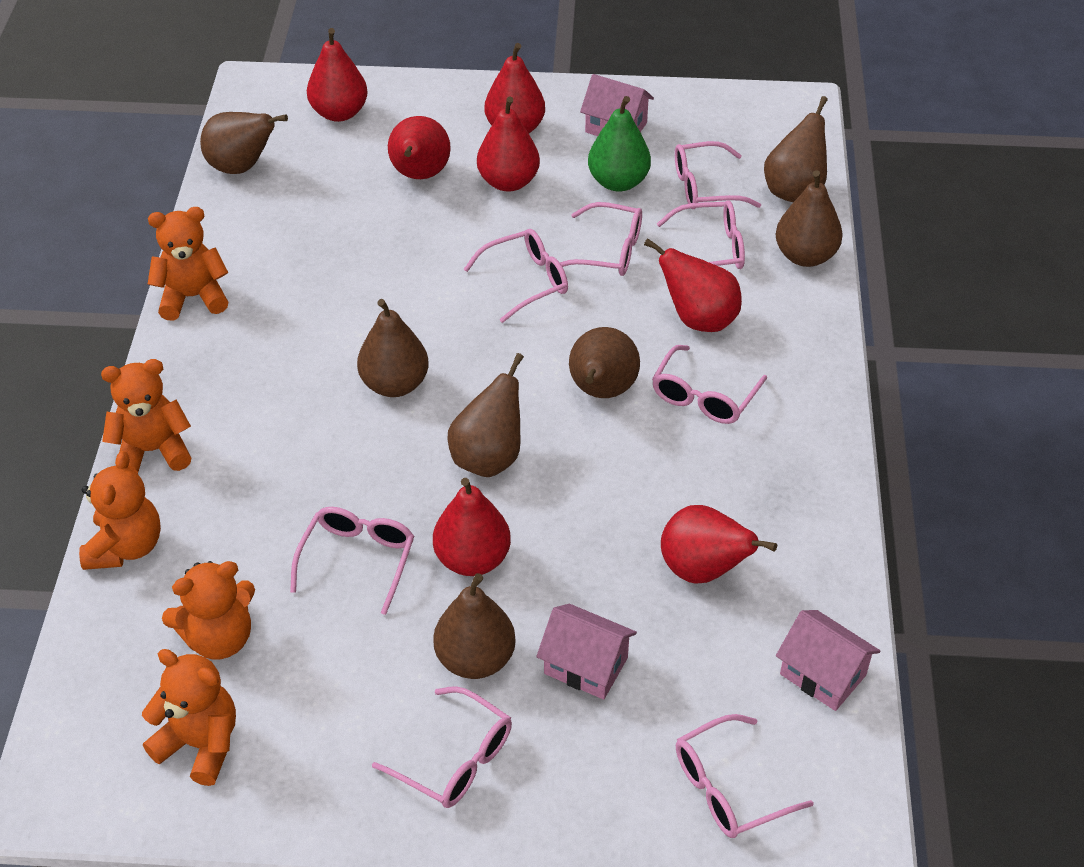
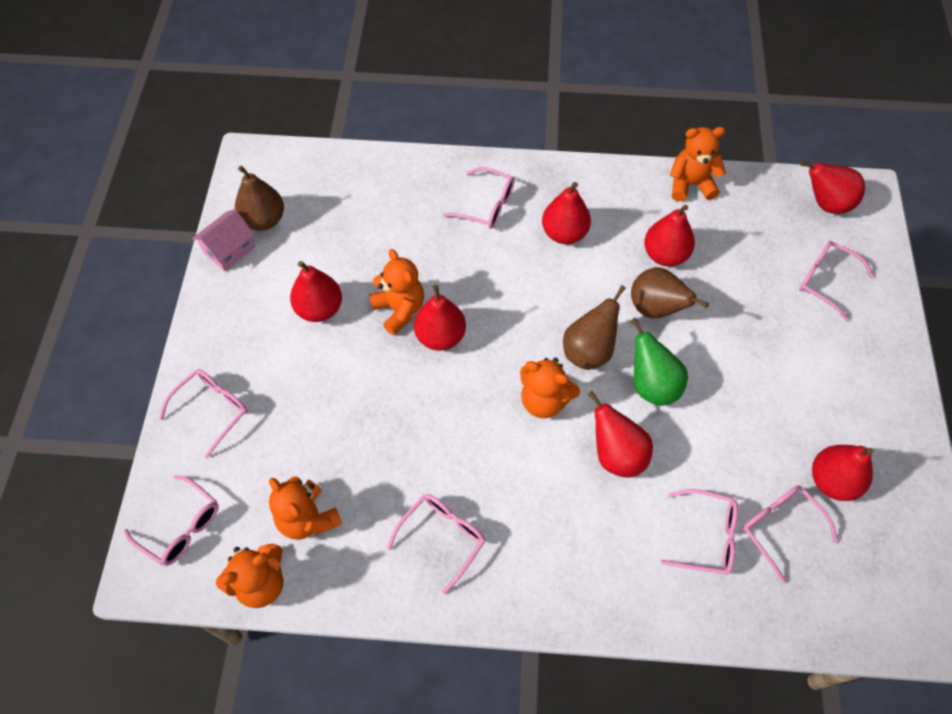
brown pear: 7 -> 3
pink glasses: 8 -> 7
pink house: 3 -> 1

